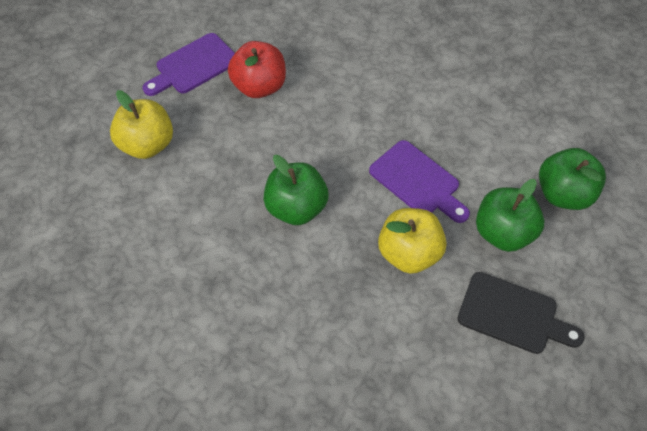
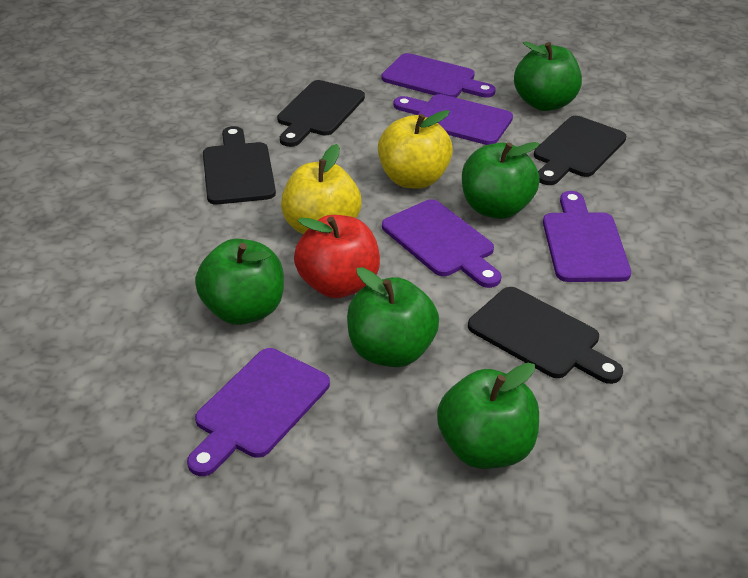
black cutting board: 1 -> 4
green apple: 3 -> 5
purple cutting board: 2 -> 5

